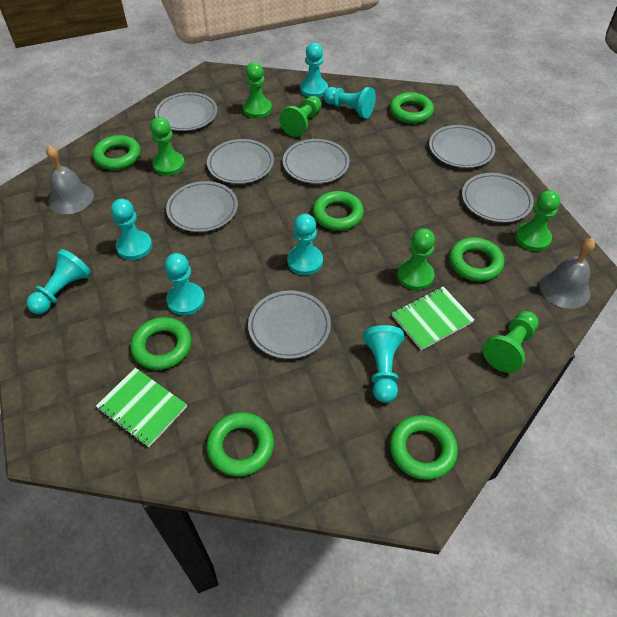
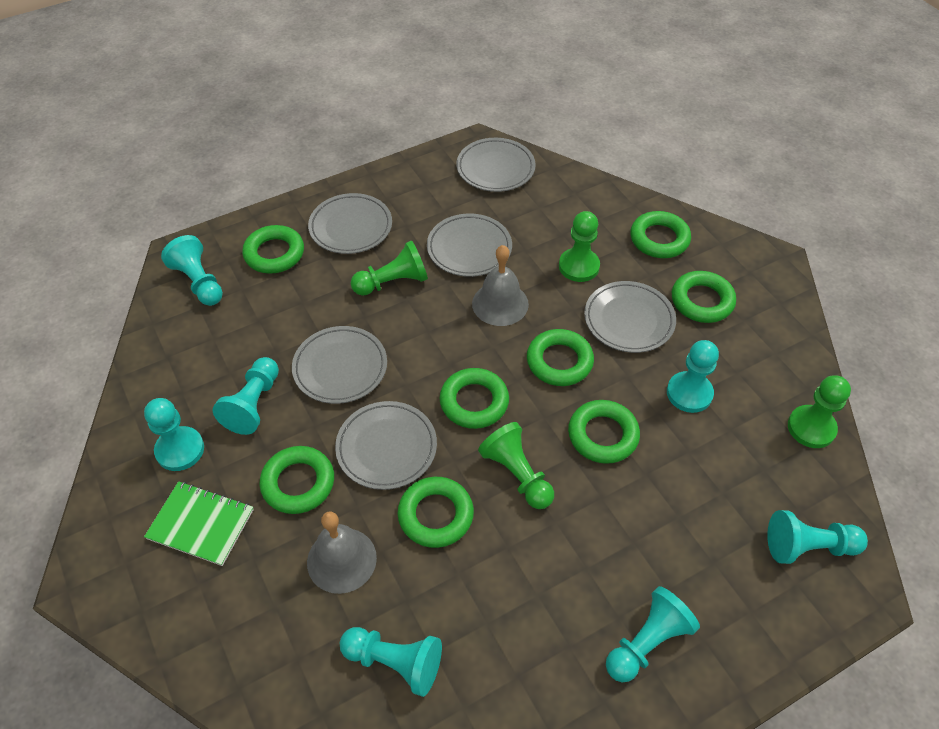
green notebook: 2 -> 1
green pawn: 6 -> 4
green ring: 7 -> 8
grey plate: 7 -> 6

